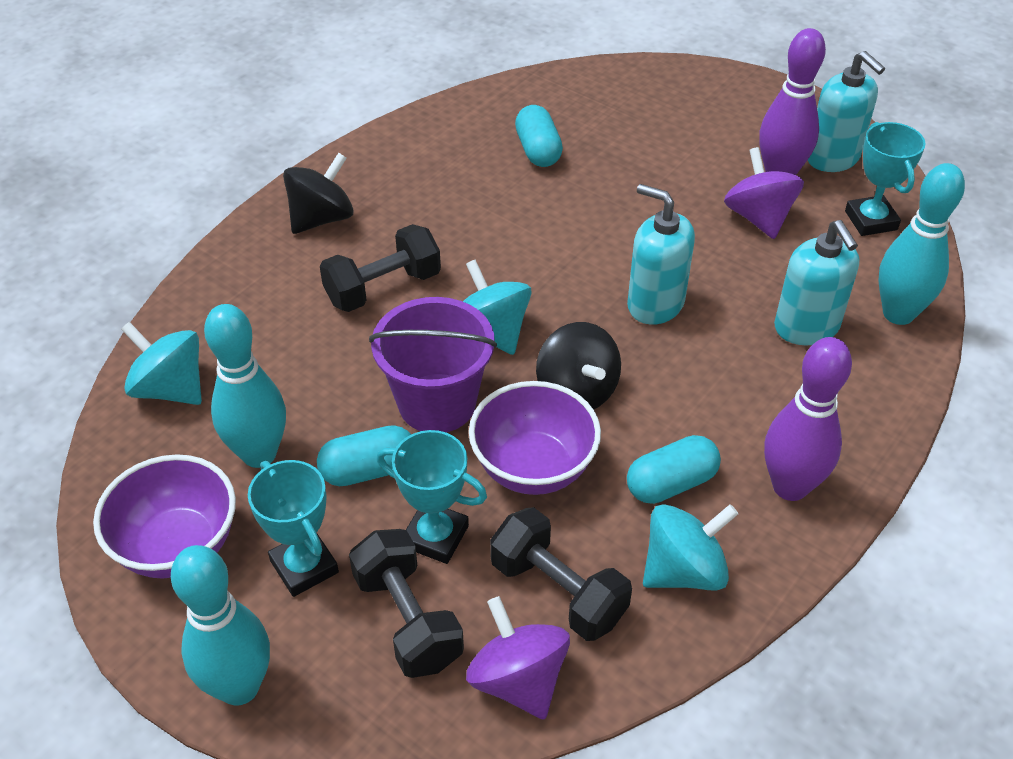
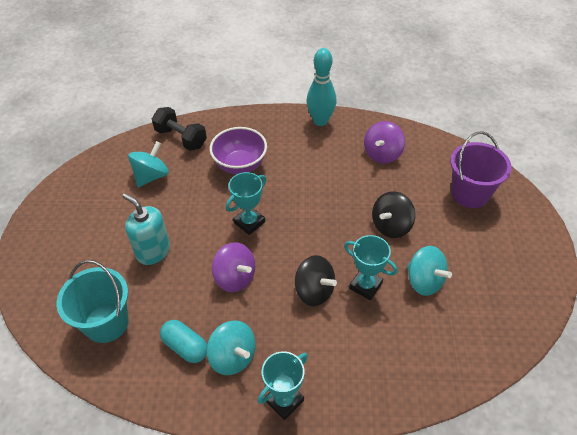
black dumbbell: 3 -> 1
purple bowl: 2 -> 1
purple bowling pin: 2 -> 0
turquoise bowling pin: 3 -> 1
turquoise bucket: 0 -> 1
turquoise capsule: 3 -> 1
turquoise soap dispenser: 3 -> 1

